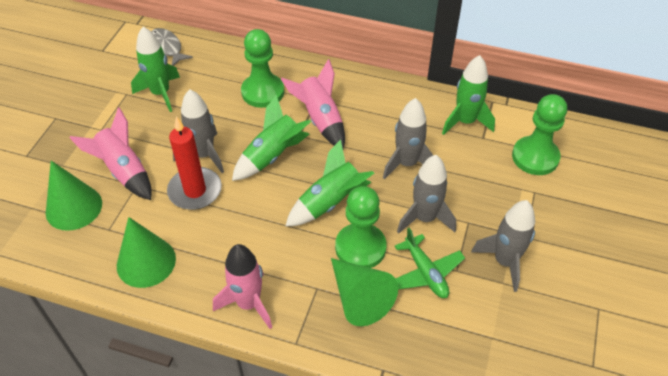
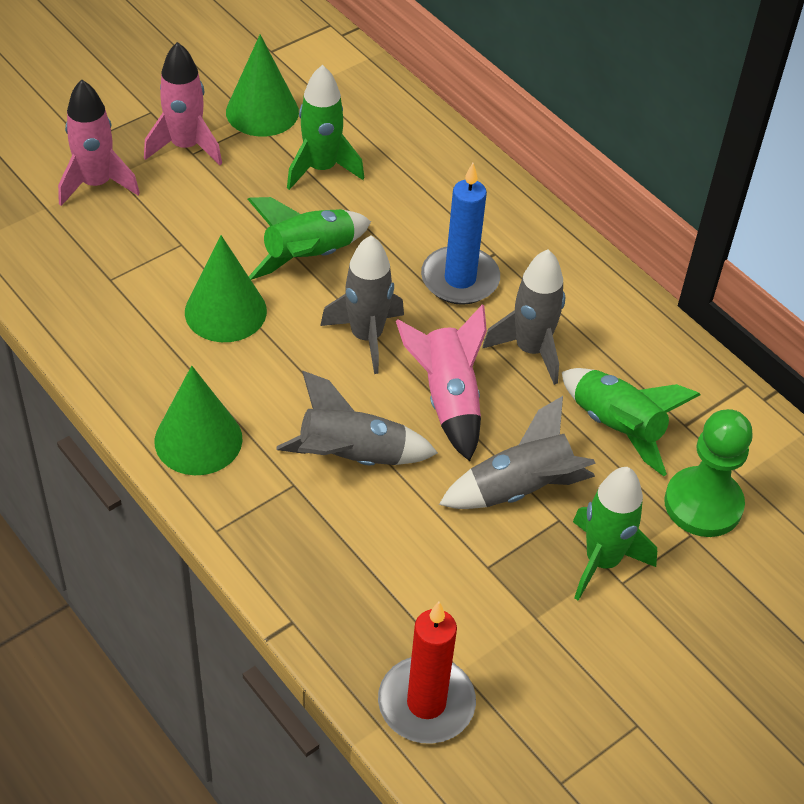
blue candle: 0 -> 1
green pawn: 3 -> 1
green plane: 1 -> 0
grey fish: 1 -> 0

